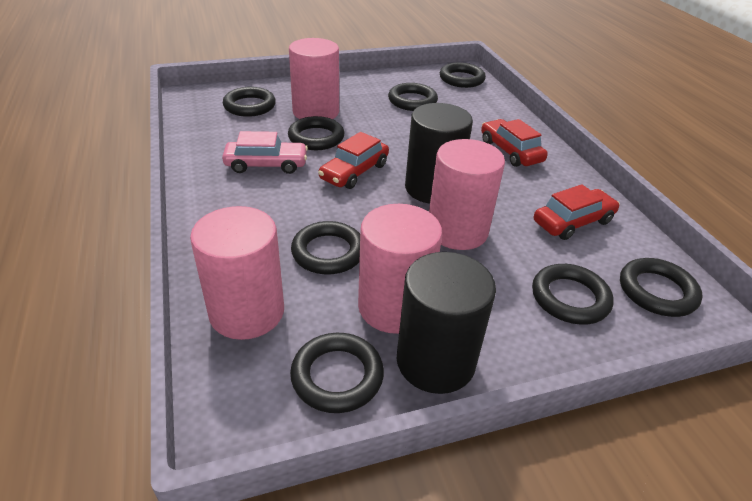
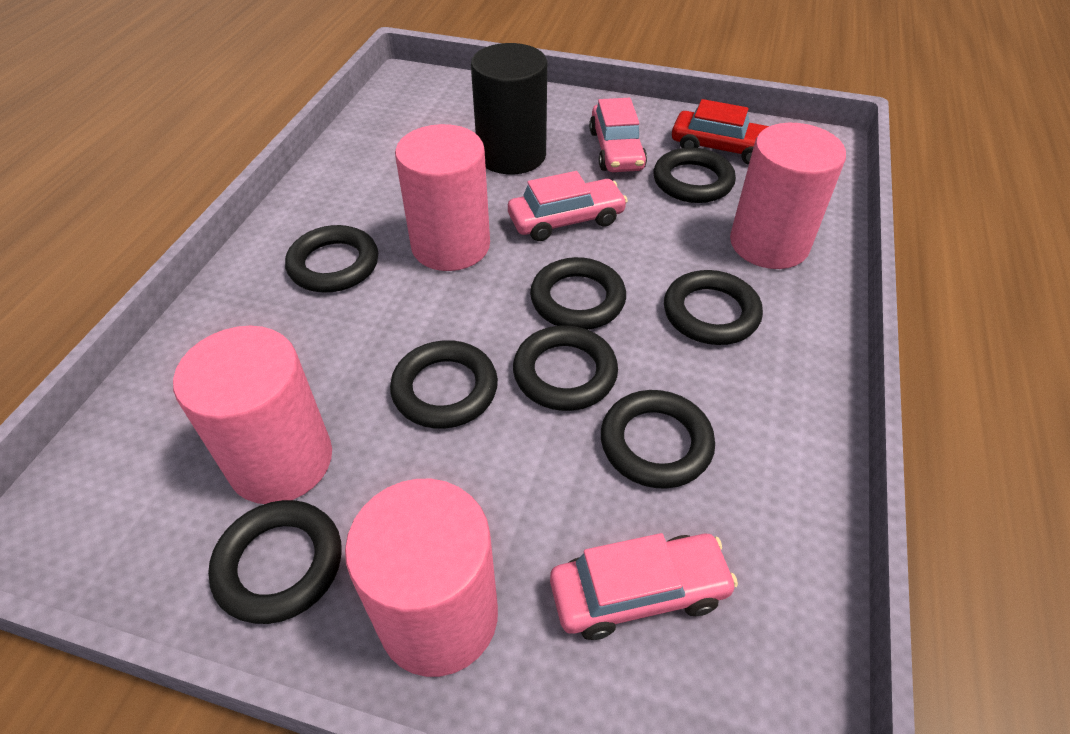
black cylinder: 2 -> 1
pink car: 1 -> 3
red car: 3 -> 1

